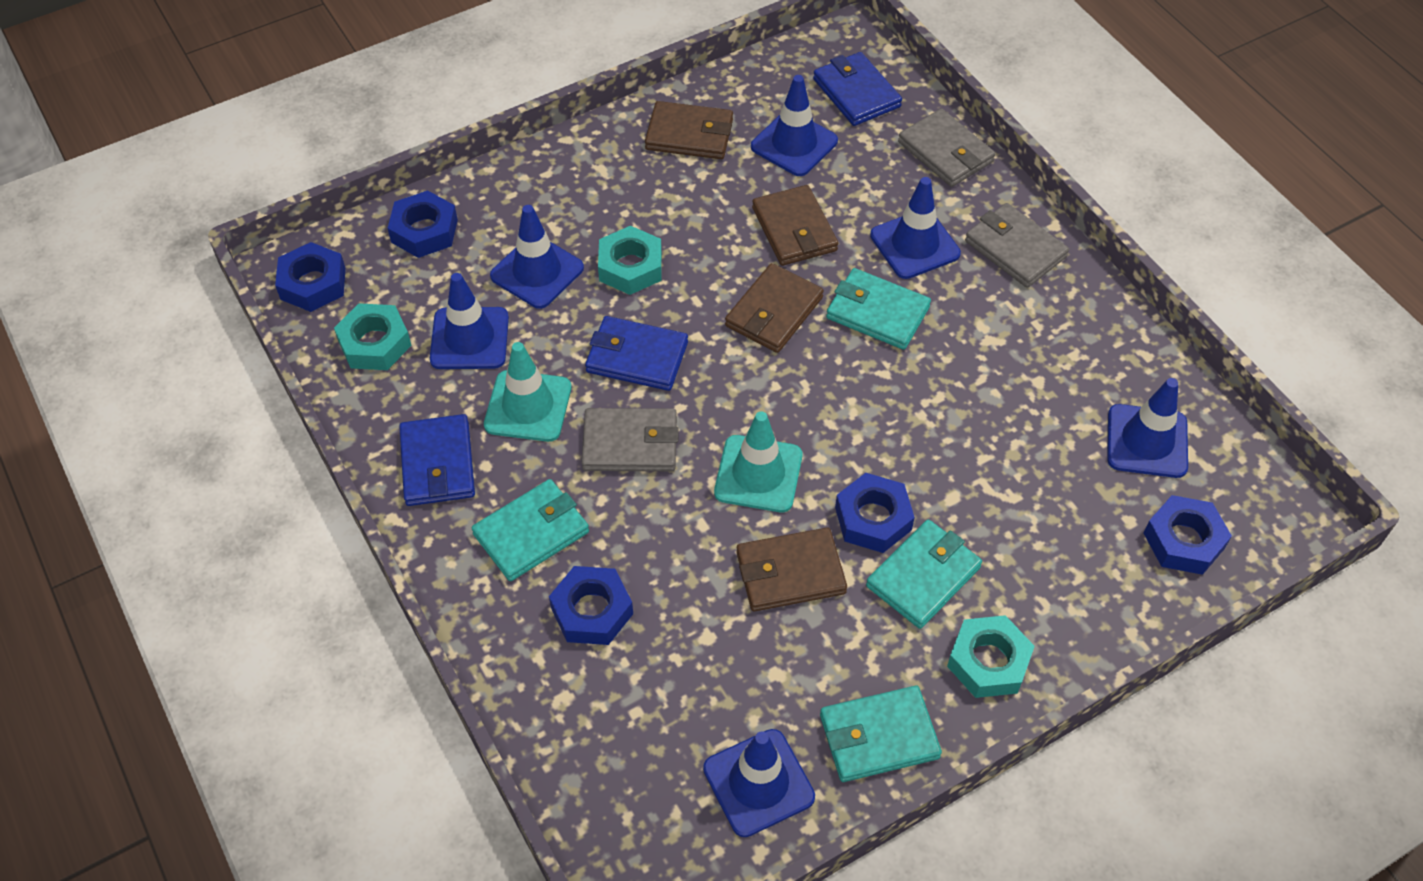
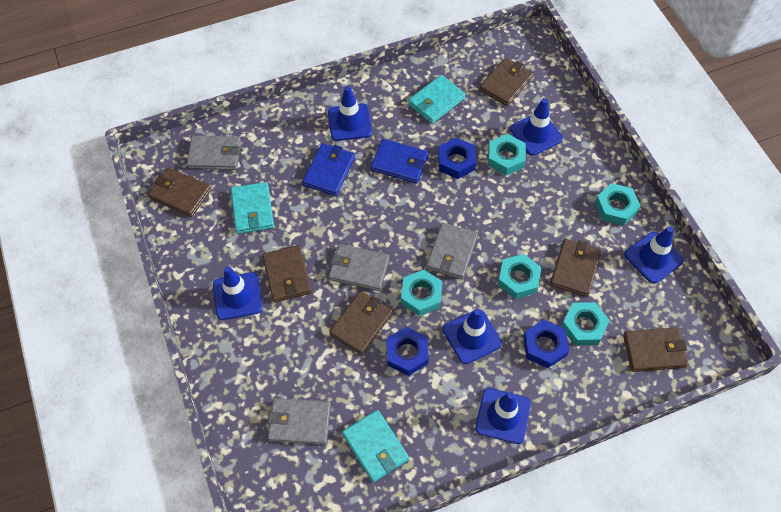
blue nut: 5 -> 3
blue wallet: 3 -> 2
brown wallet: 4 -> 6
grey wallet: 3 -> 4
turquoise nut: 3 -> 5
turquoise traffic cone: 2 -> 0
turquoise wallet: 4 -> 3

